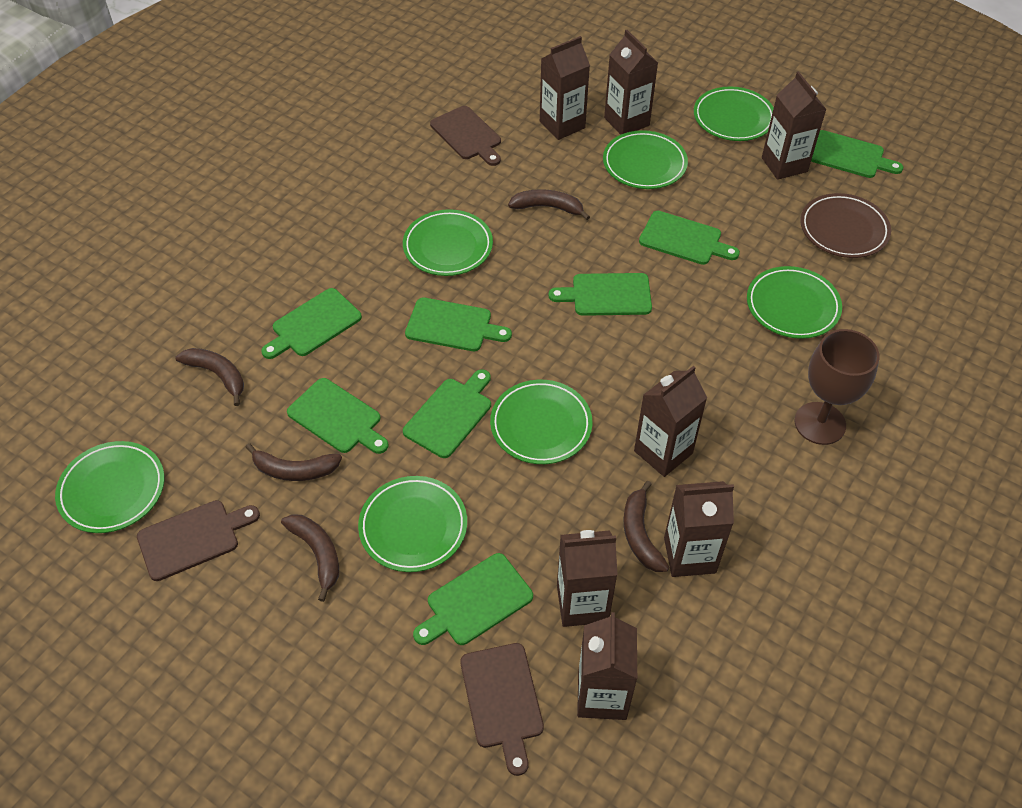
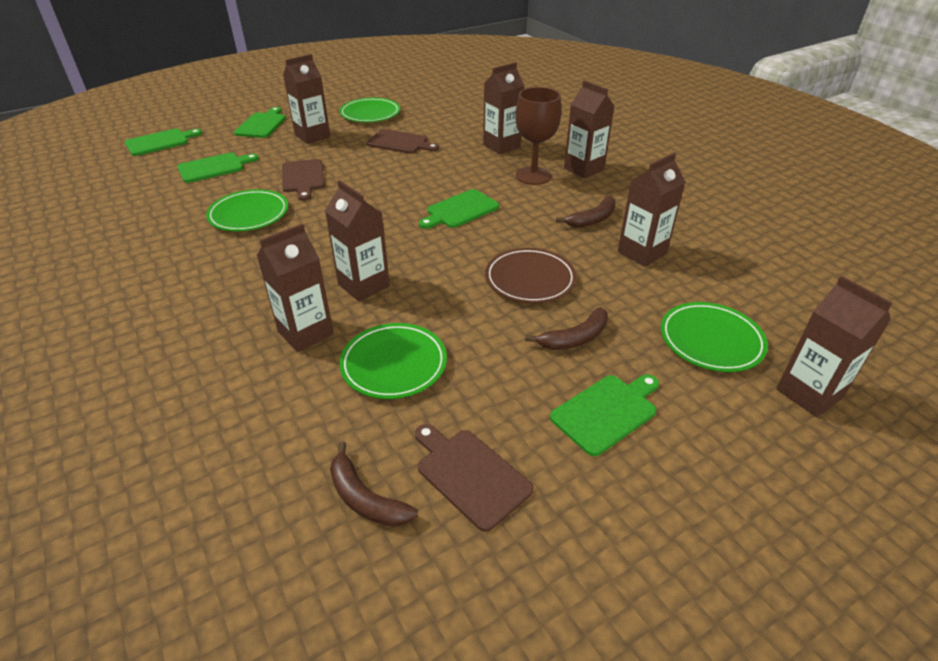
brown banana: 5 -> 3
green cutting board: 8 -> 5
green plate: 7 -> 4

